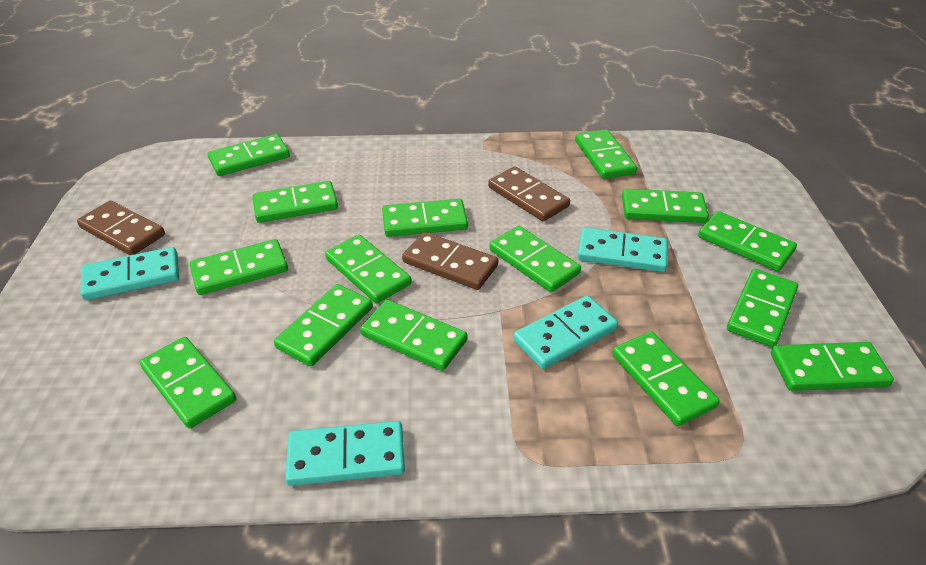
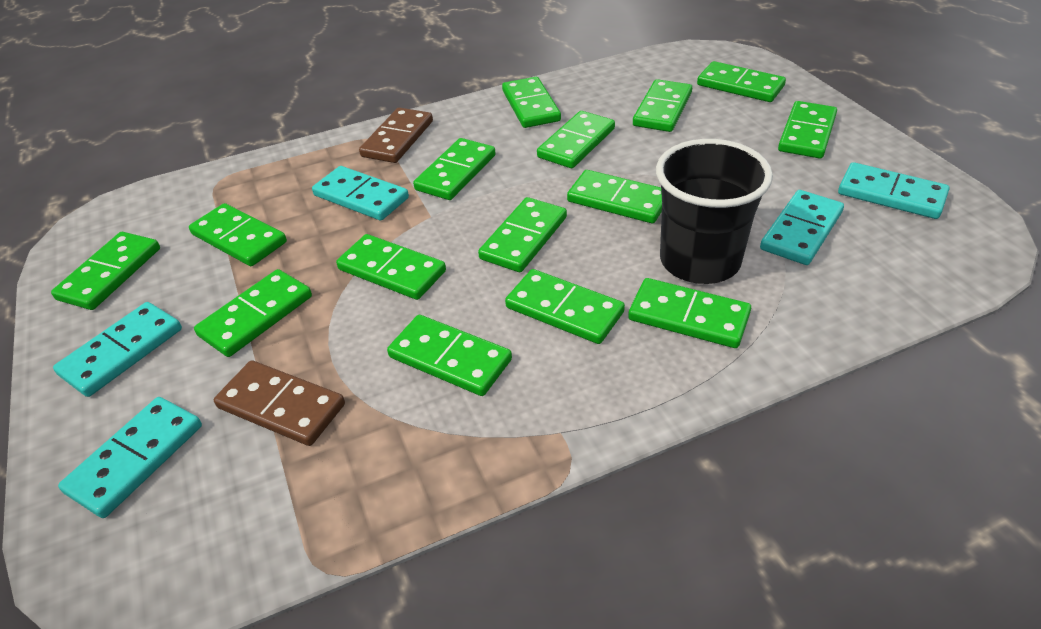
black cup: 0 -> 1
brown domino: 3 -> 2
turquoise domino: 4 -> 5

